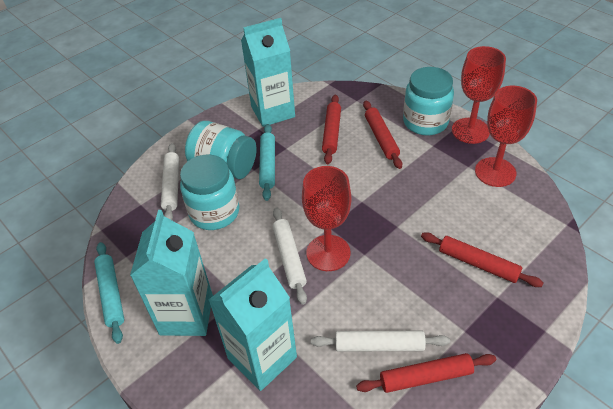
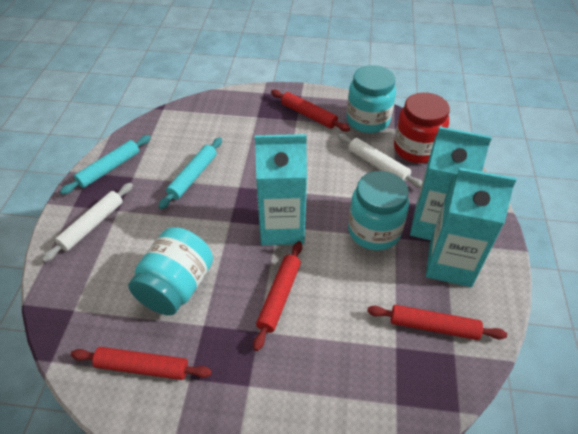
red goblet: 3 -> 0
red jar: 0 -> 1
white rolling pin: 3 -> 2

